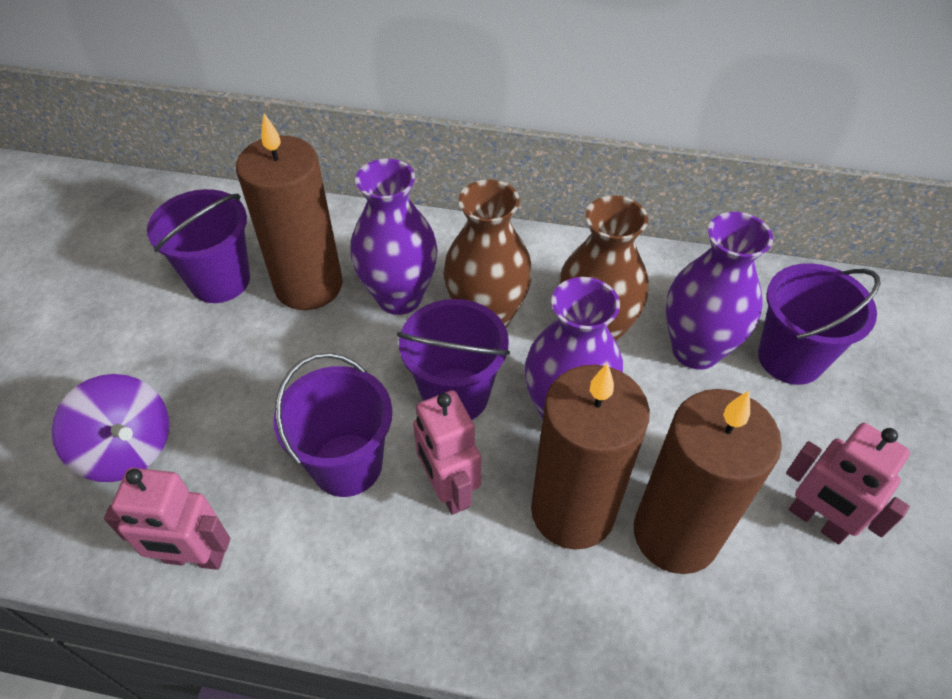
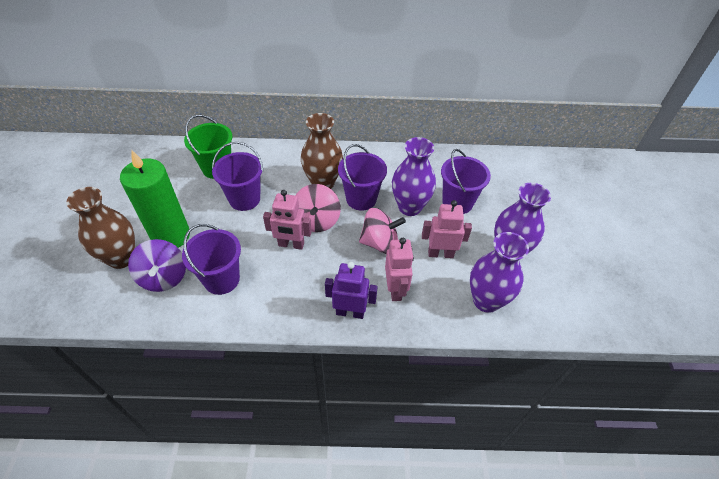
brown candle: 3 -> 0
green bucket: 0 -> 1
green candle: 0 -> 1
pink spinning top: 0 -> 2
purple robot: 0 -> 1

